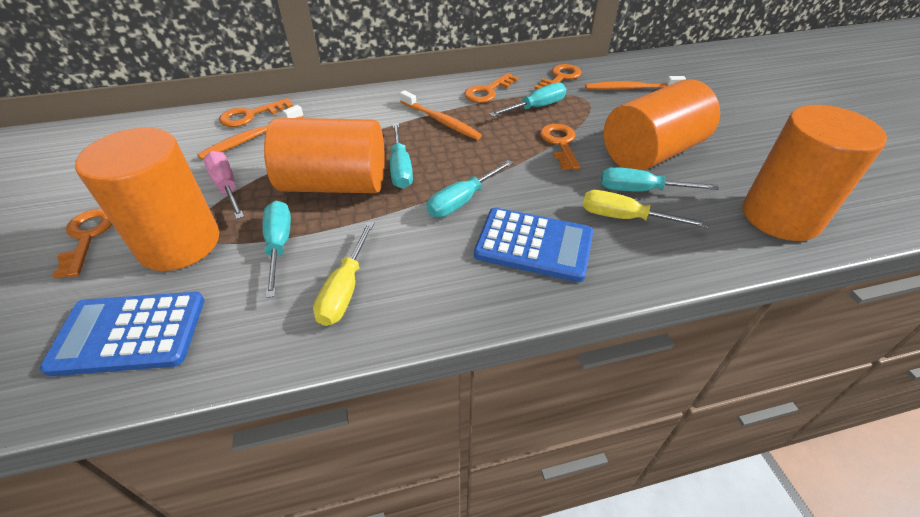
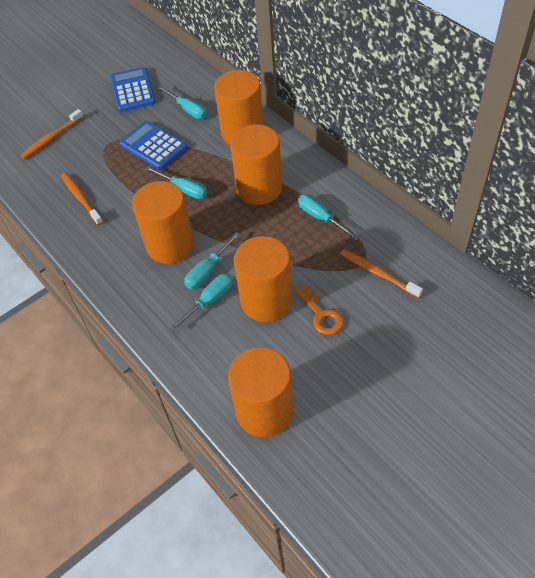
orange cylinder: 4 -> 5
orange key: 5 -> 1
pink screwdriver: 1 -> 0
yellow screwdriver: 2 -> 0

